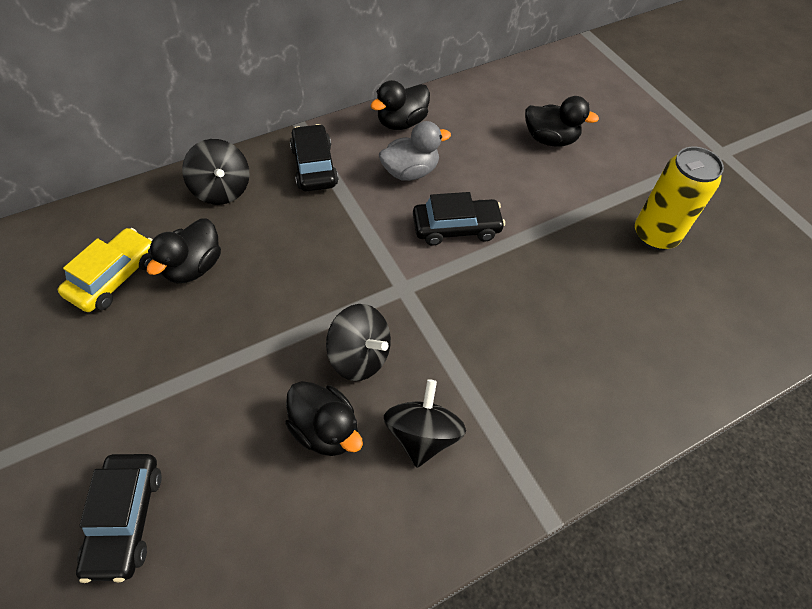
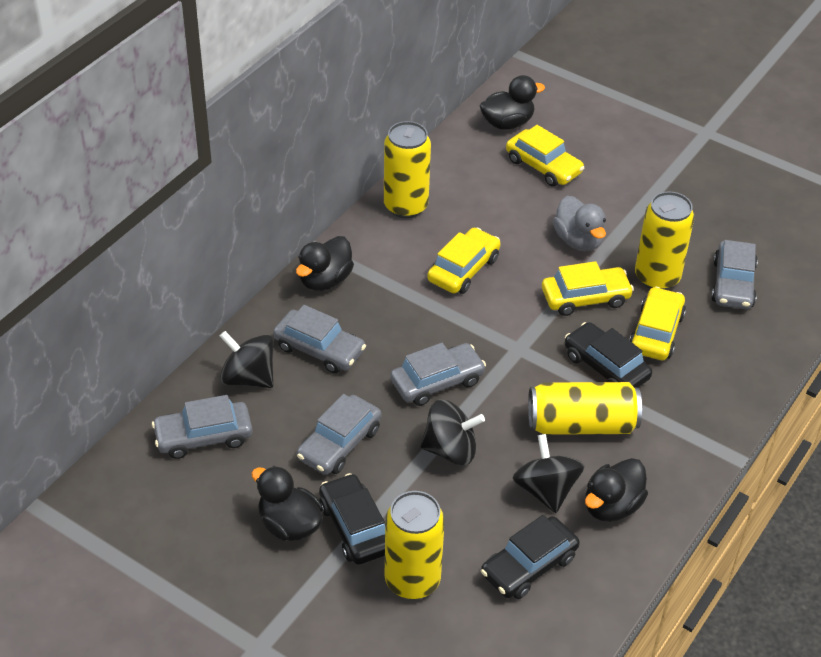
grey car: 0 -> 5
yellow can: 1 -> 4
yellow car: 1 -> 4

